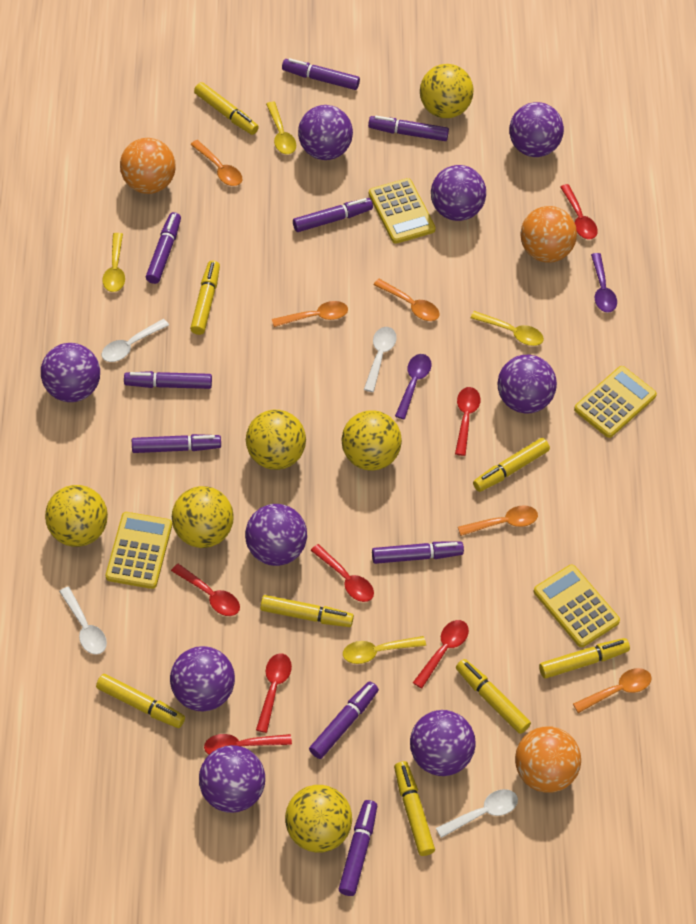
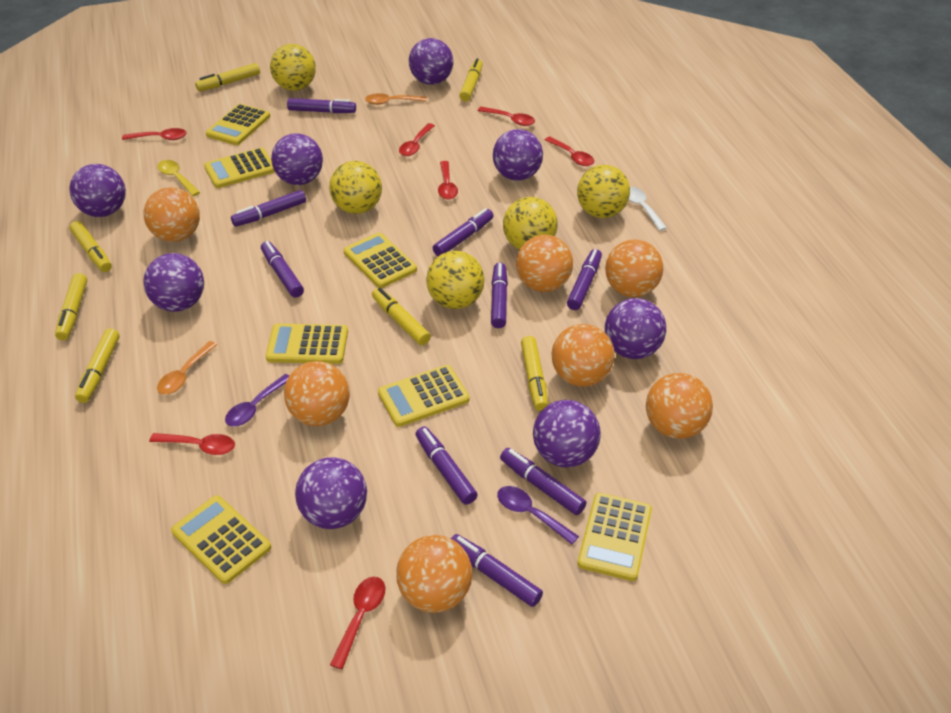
orange ball: 3 -> 7
orange spoon: 5 -> 2
purple ball: 9 -> 8
white spoon: 4 -> 1
yellow ball: 6 -> 5
yellow calculator: 4 -> 7
yellow marker: 8 -> 7
yellow spoon: 4 -> 1

